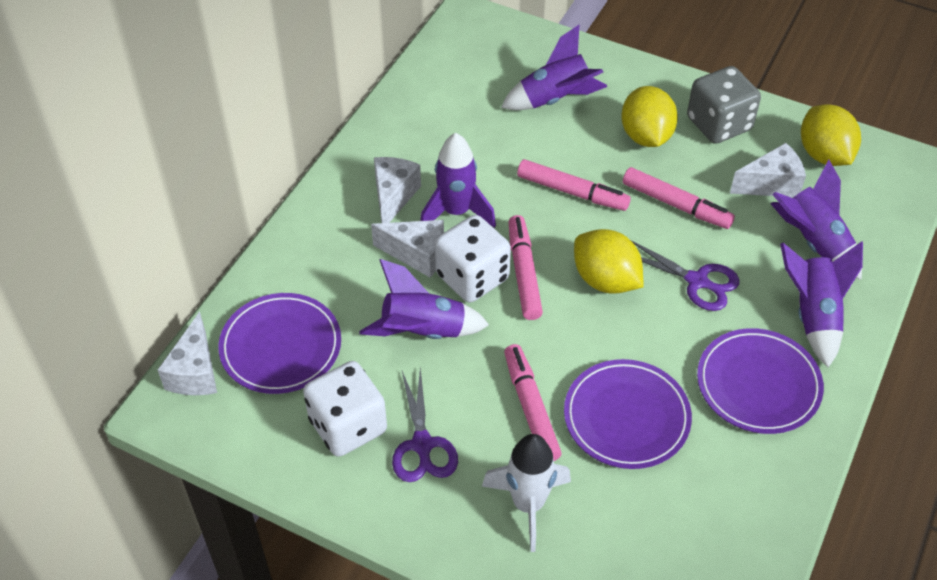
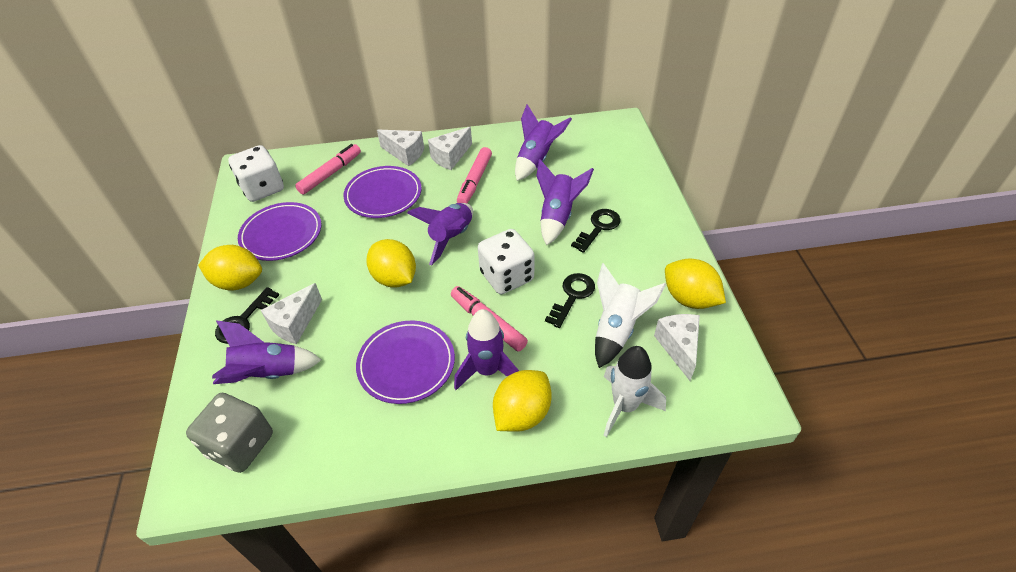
black key: 0 -> 3
pink marker: 4 -> 3
purple scissors: 2 -> 0
white rocket: 1 -> 2
yellow lemon: 3 -> 4

